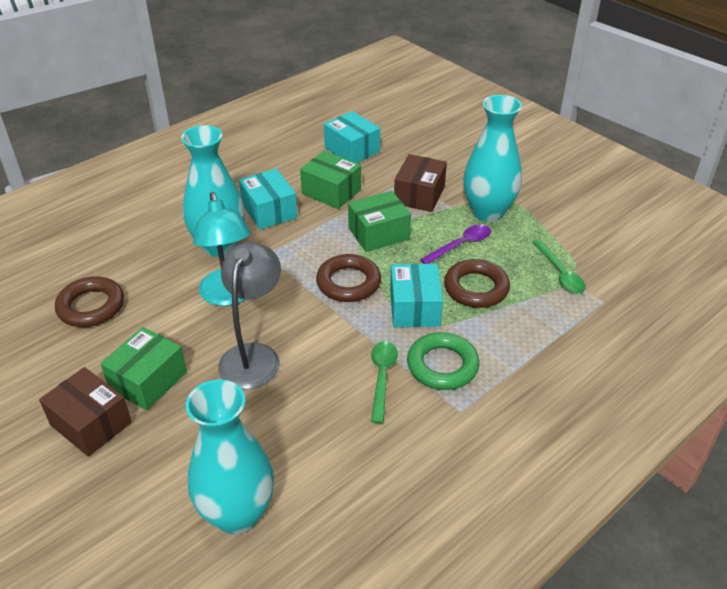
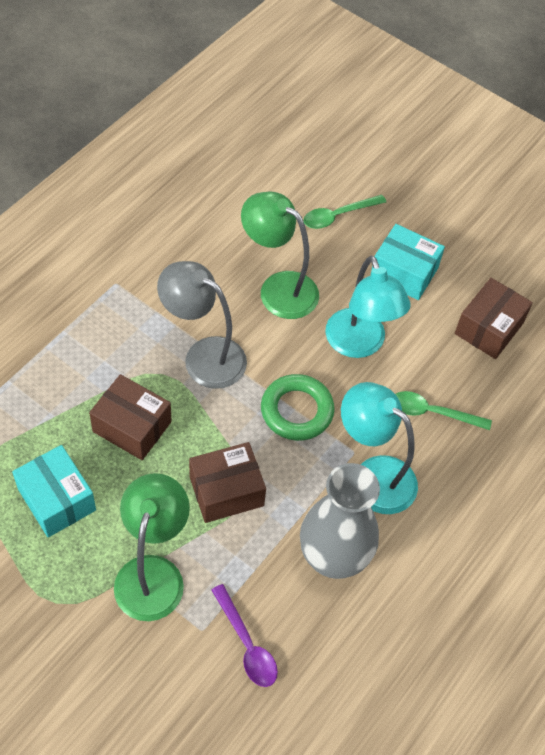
brown box: 2 -> 3
brown ring: 3 -> 0
green box: 3 -> 0
green lamp: 0 -> 2
grey vase: 0 -> 1
turquoise box: 3 -> 2
turquoise lamp: 1 -> 2
turquoise vase: 3 -> 0

